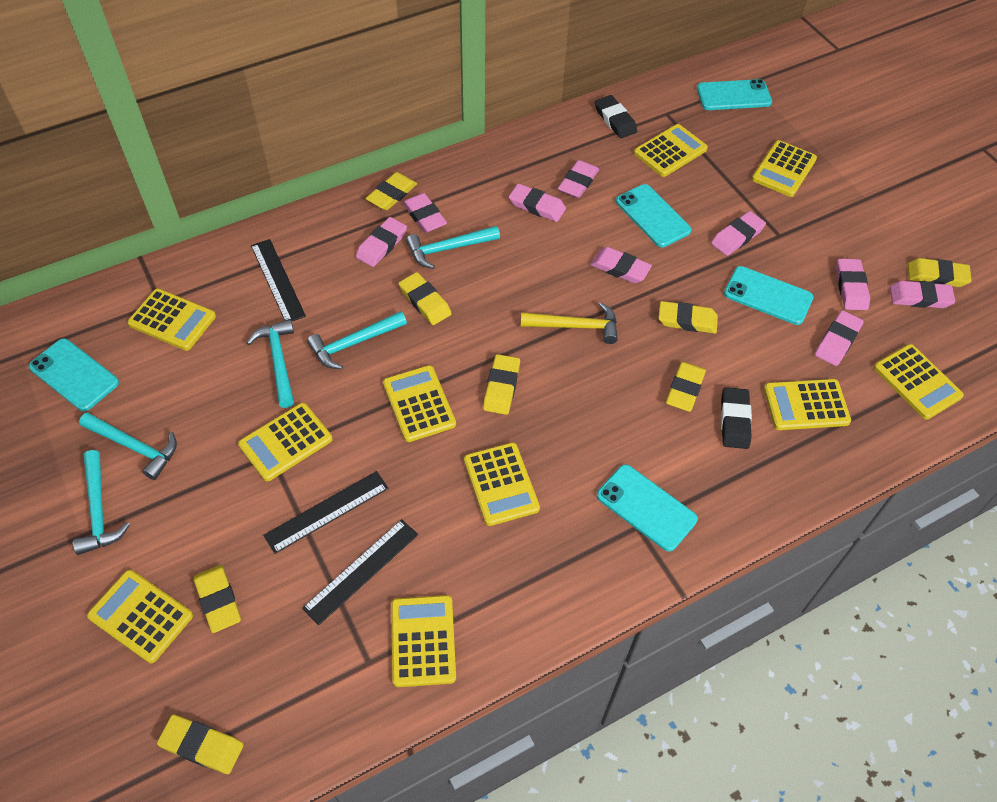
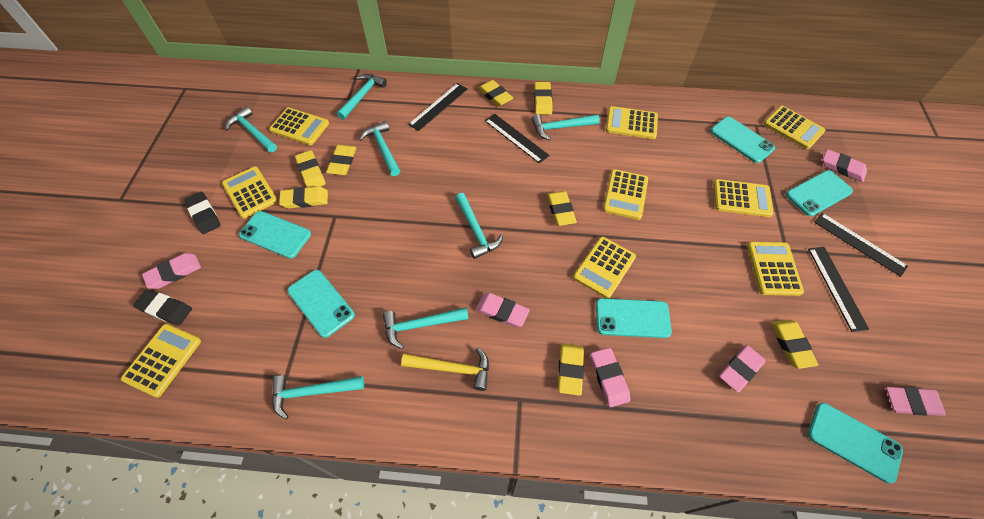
black ruler: 3 -> 4
pink eraser: 9 -> 6
turquoise hammer: 5 -> 7
turquoise phone: 5 -> 6
yellow calculator: 10 -> 9

